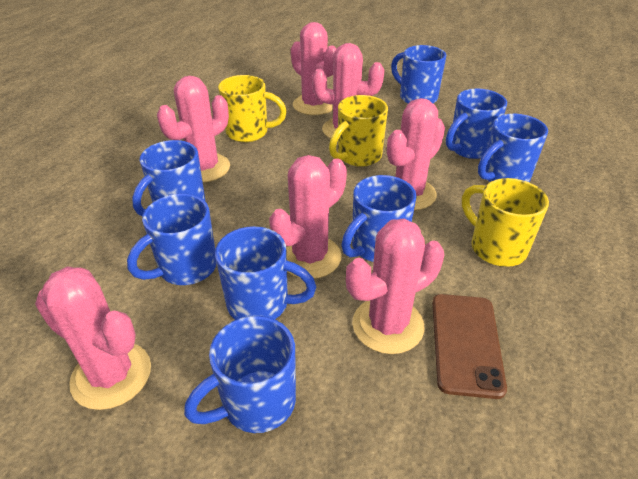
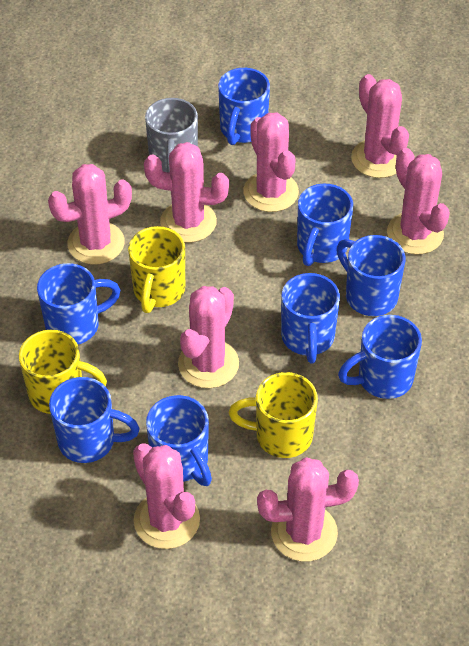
brown phone: 1 -> 0
grey mug: 0 -> 1
pink cactus: 7 -> 8

